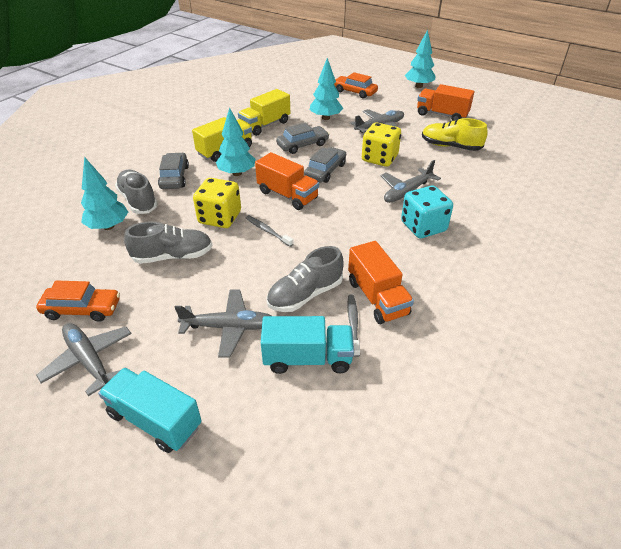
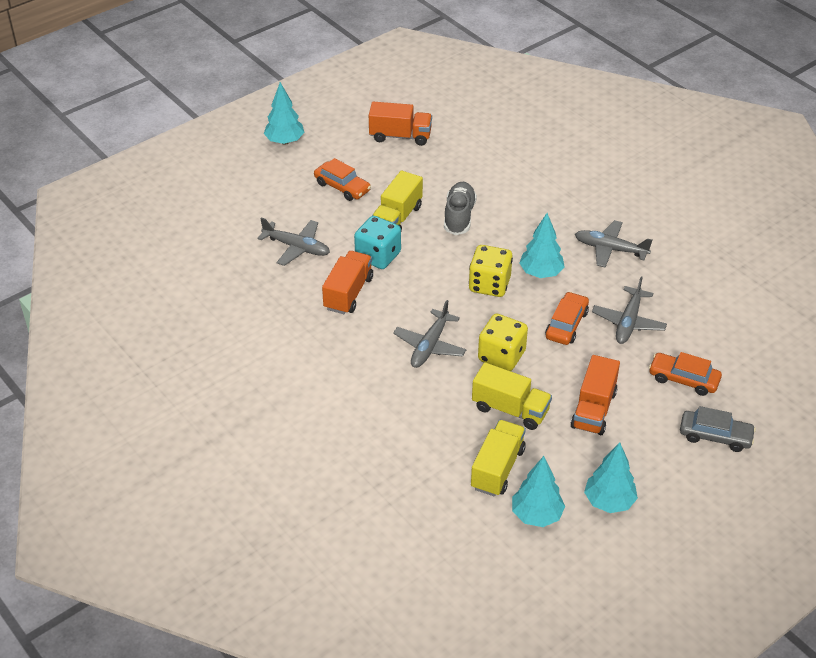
grey car: 3 -> 1
grey shoe: 3 -> 1
grey toothbrush: 2 -> 0
orange car: 2 -> 3
turquoise truck: 2 -> 0
yellow shoe: 1 -> 0
yellow truck: 2 -> 3

